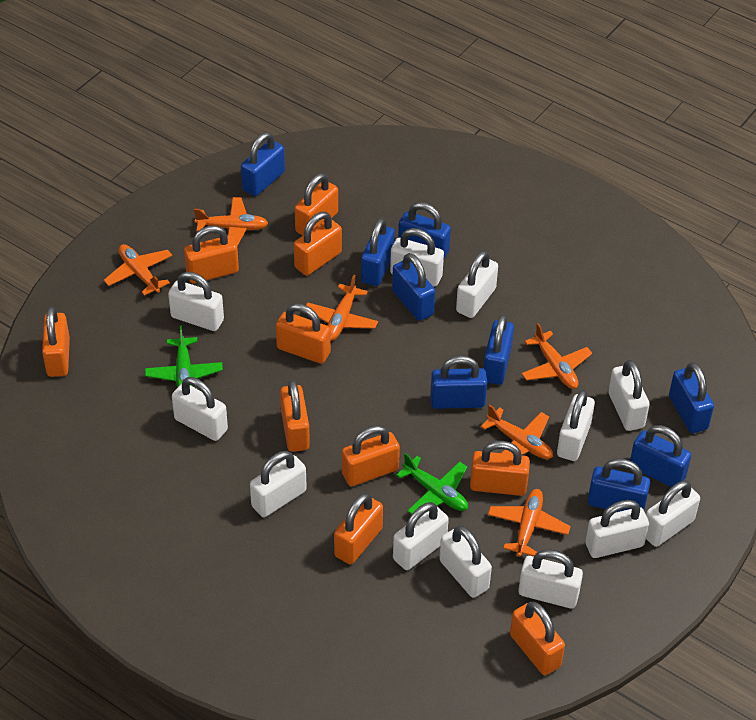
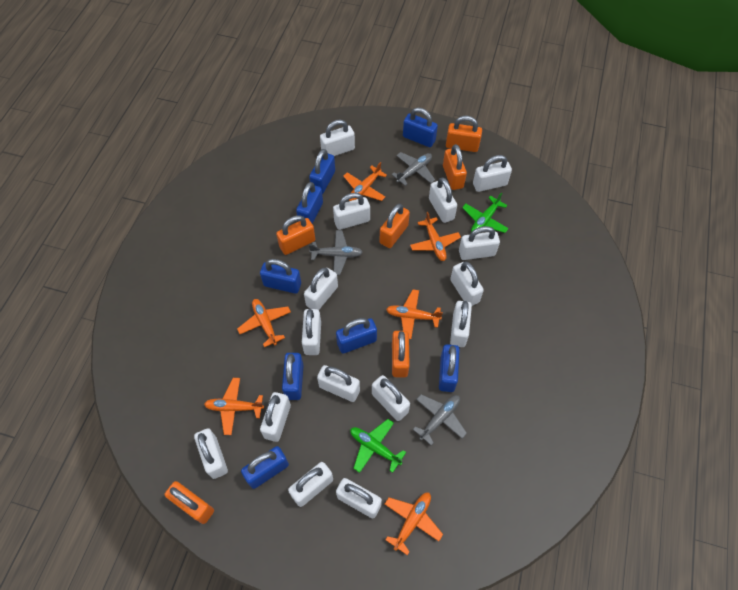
blue padlock: 9 -> 8
grey plane: 0 -> 3
orange padlock: 10 -> 6
white padlock: 12 -> 15

